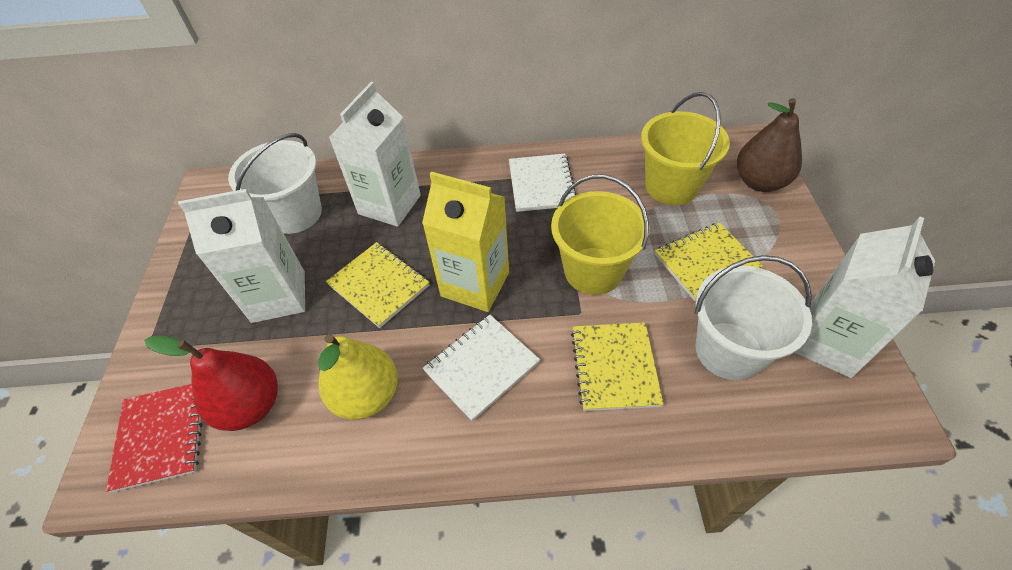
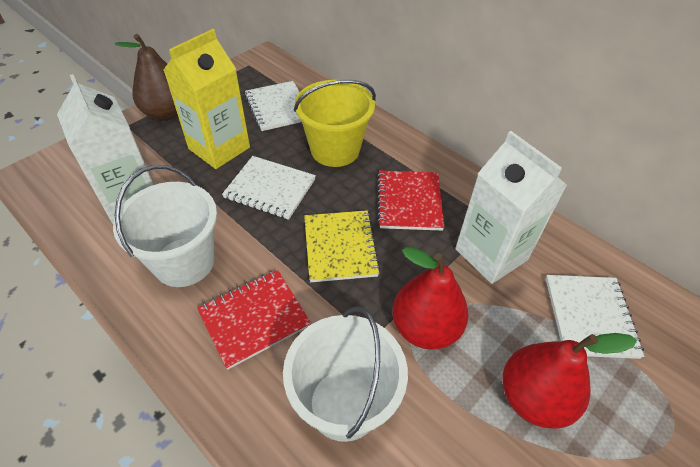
red notebook: 1 -> 2
red pear: 1 -> 2
white carton: 3 -> 2
white notebook: 2 -> 3
yellow bucket: 2 -> 1
yellow notebook: 3 -> 1
yellow pear: 1 -> 0

